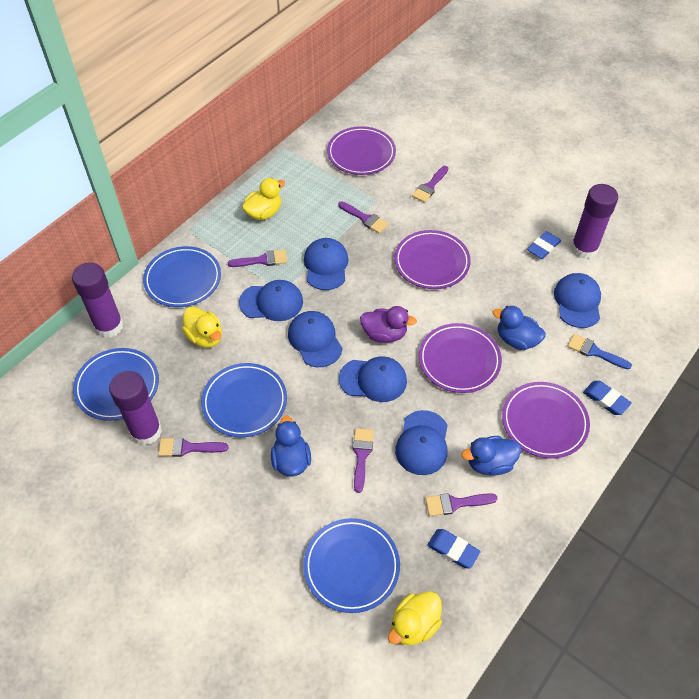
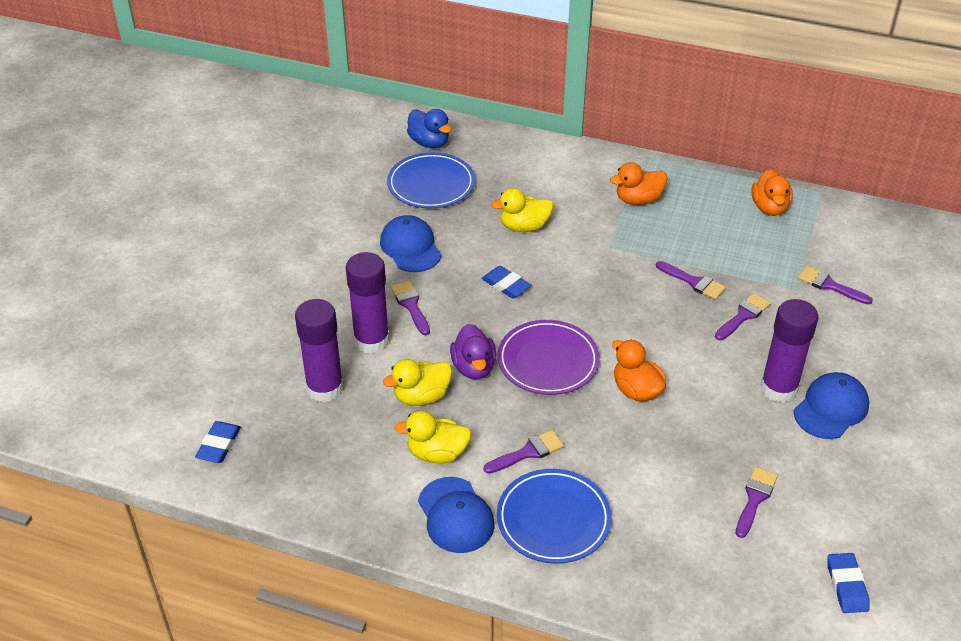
blue brush: 1 -> 0
blue cap: 6 -> 3
blue duck: 3 -> 1
blue plate: 4 -> 2
orange duck: 0 -> 3
purple plate: 4 -> 1

